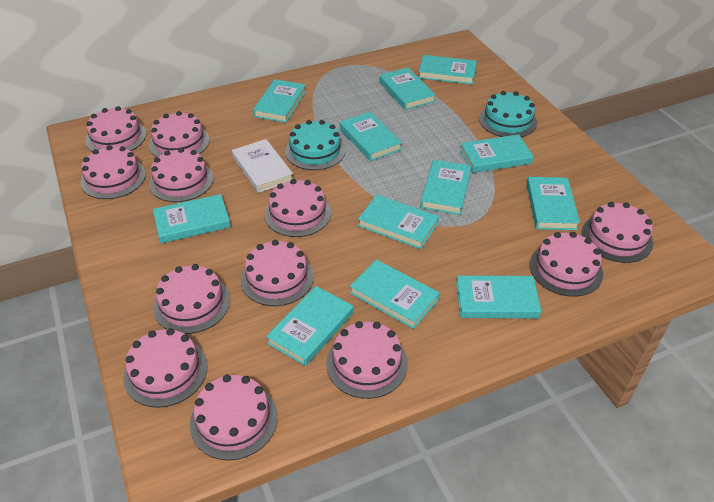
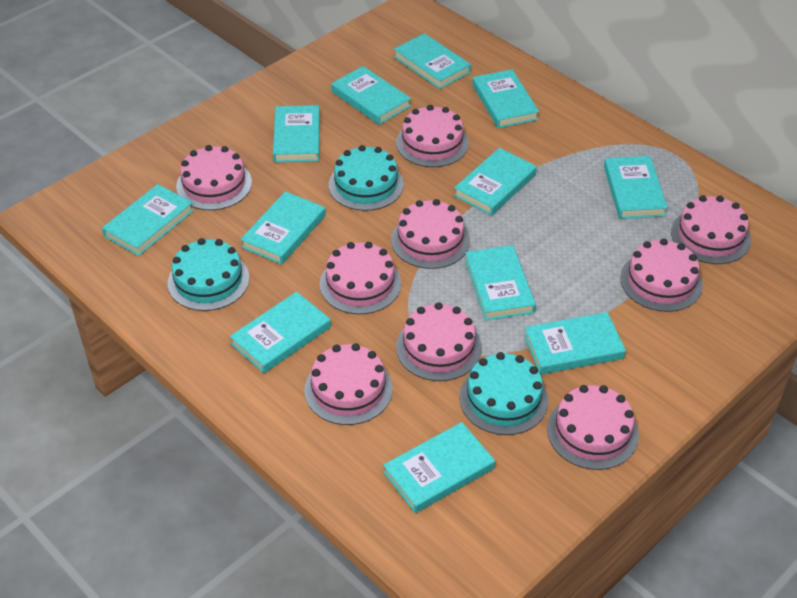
pink cake: 12 -> 9
turquoise cake: 2 -> 3
white book: 1 -> 0

